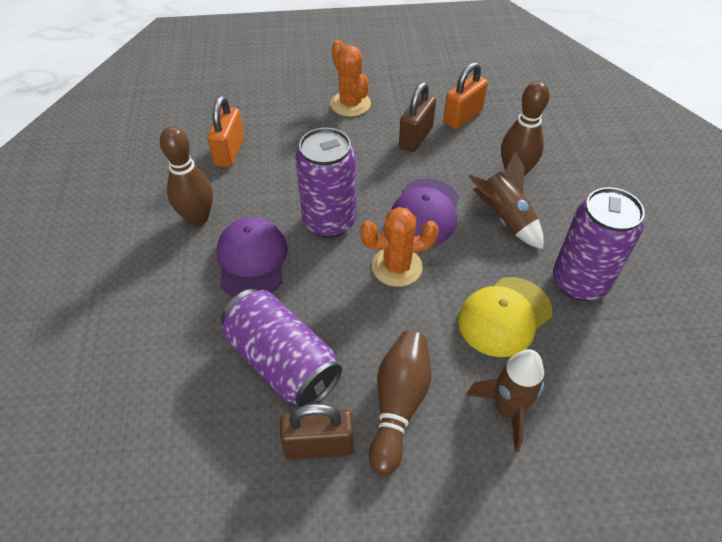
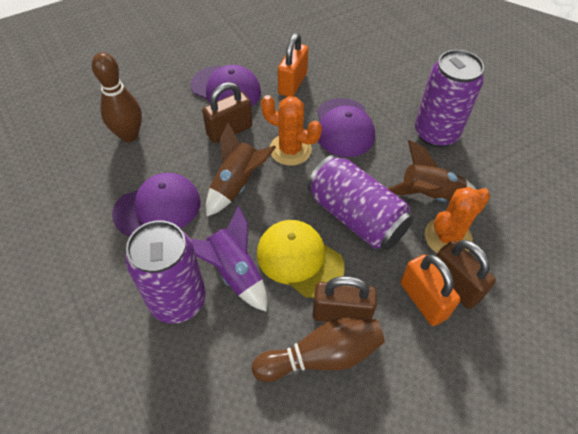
brown bowling pin: 3 -> 2
brown padlock: 2 -> 3
purple cap: 2 -> 3
purple rocket: 0 -> 1

